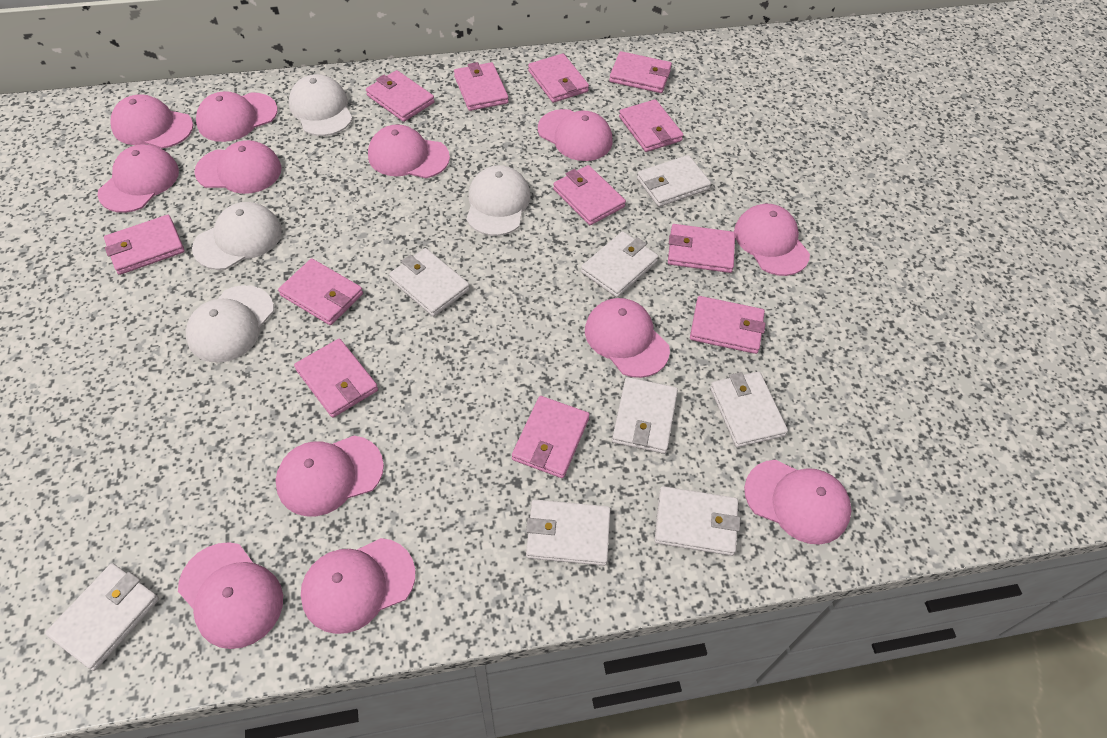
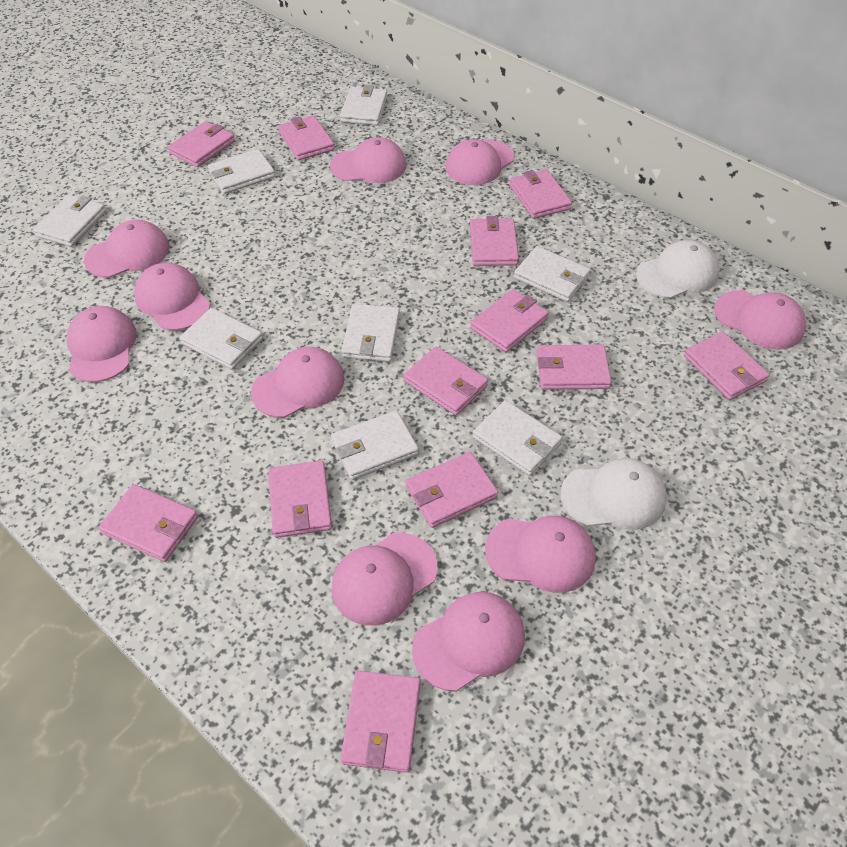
pink cap: 12 -> 10
white cap: 4 -> 2

